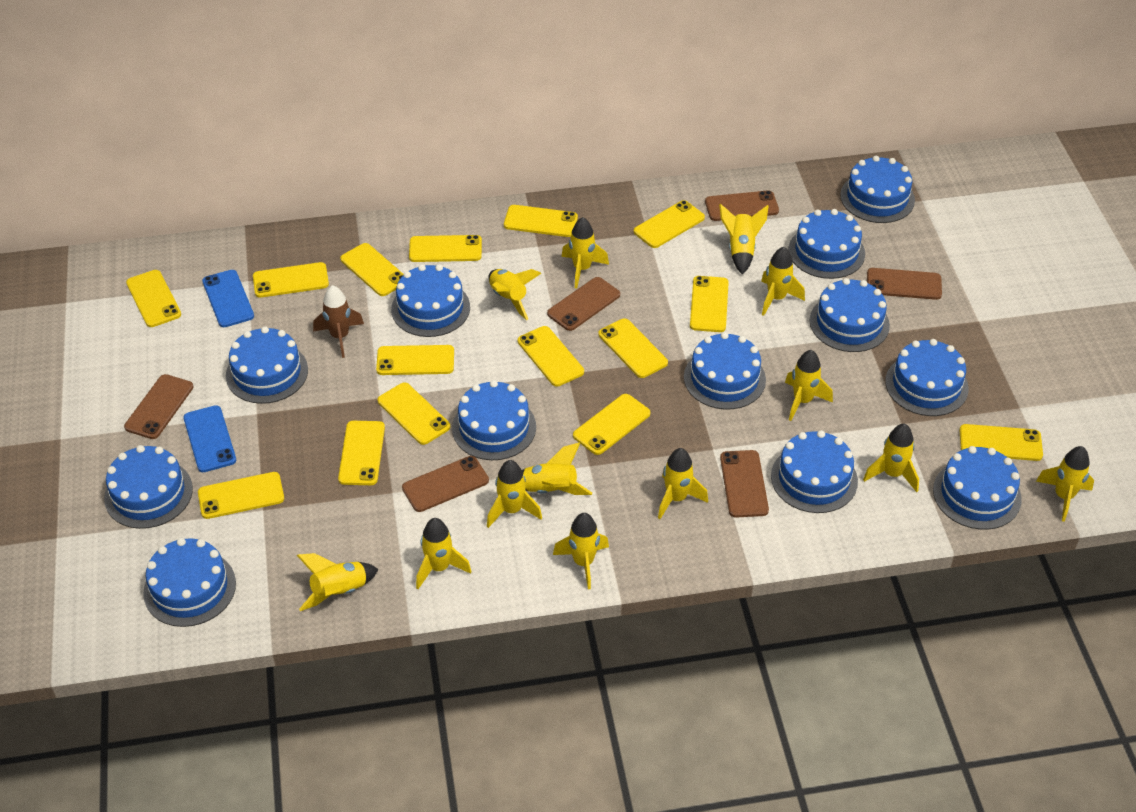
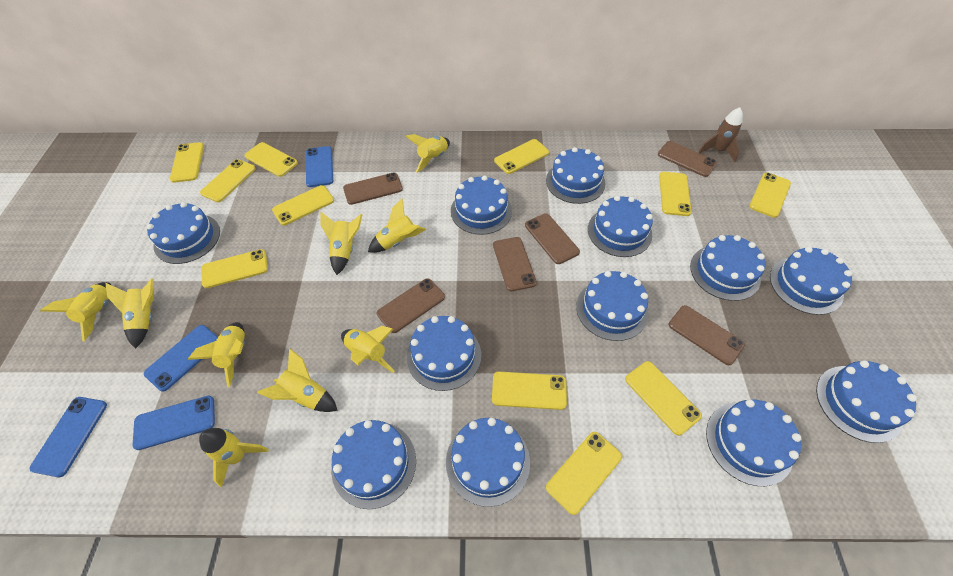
blue phone: 2 -> 4
yellow phone: 15 -> 11
yellow rocket: 13 -> 9

